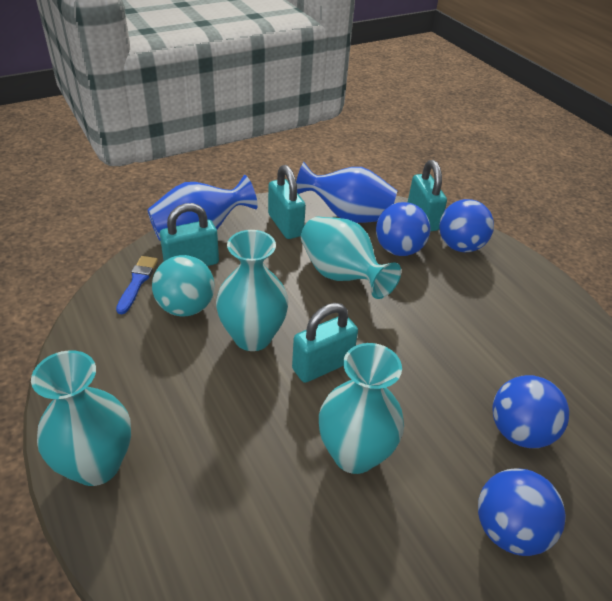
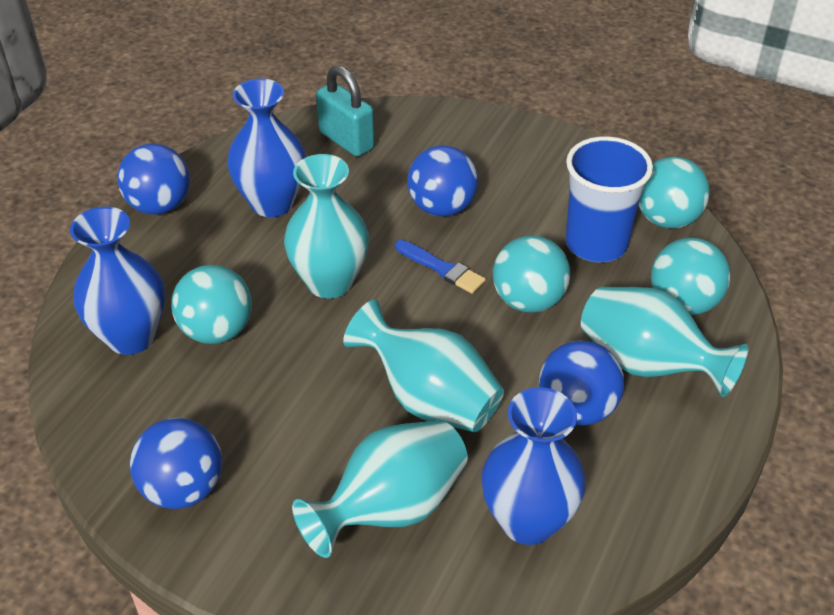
blue cup: 0 -> 1
blue vase: 2 -> 3
turquoise ball: 1 -> 4
turquoise padlock: 4 -> 1

